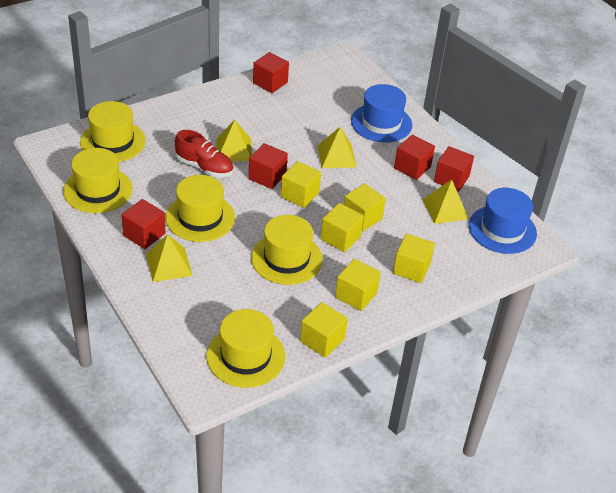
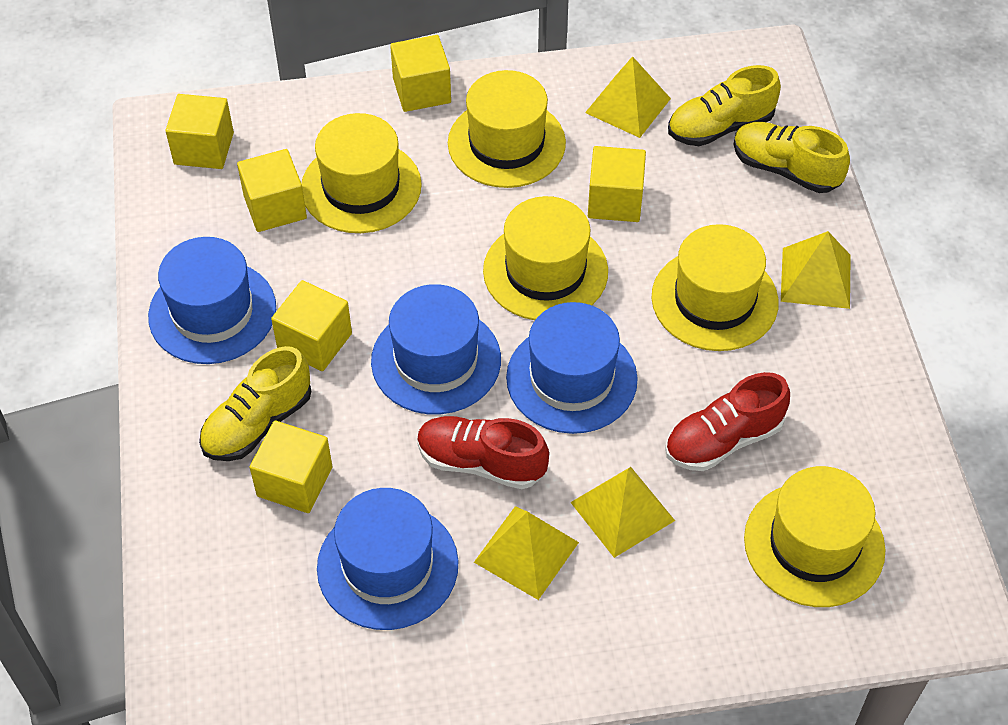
blue hat: 2 -> 4
red cube: 5 -> 0
red shoe: 1 -> 2
yellow shoe: 0 -> 3

